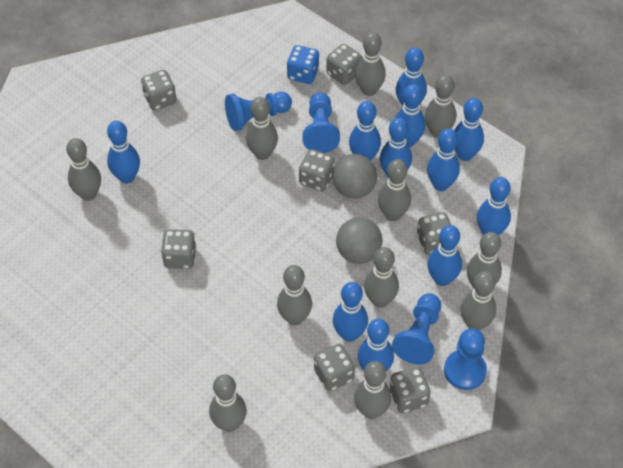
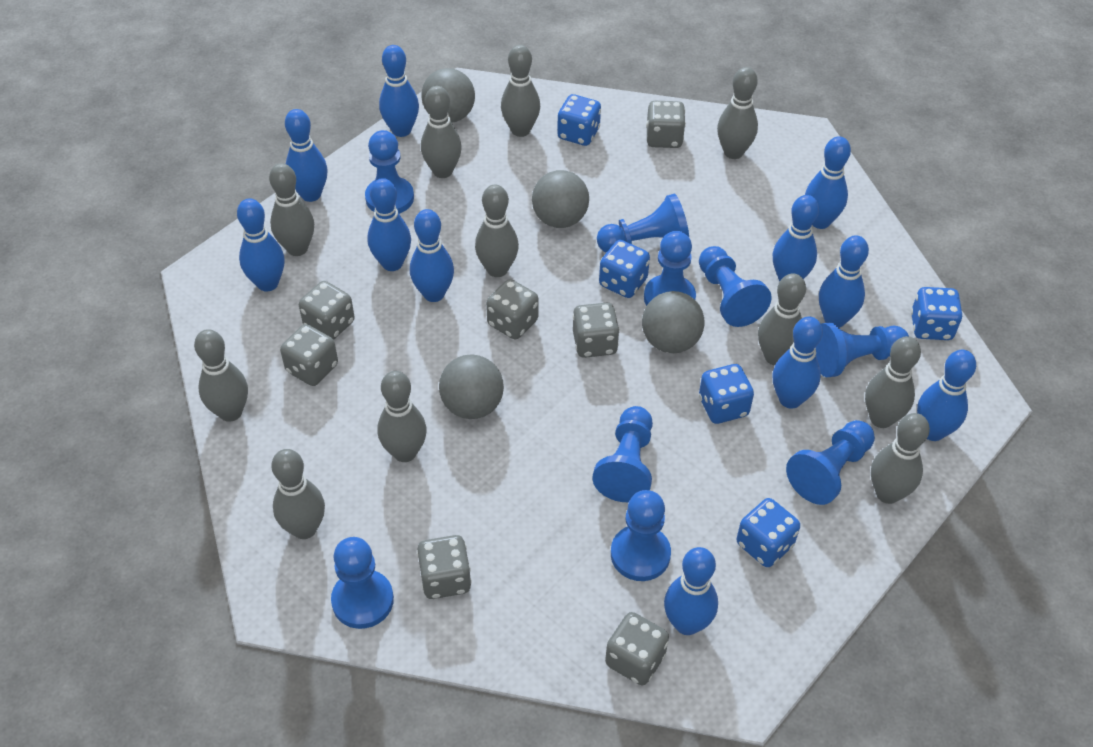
blue dice: 1 -> 5
blue pawn: 4 -> 9
grey ball: 2 -> 4

